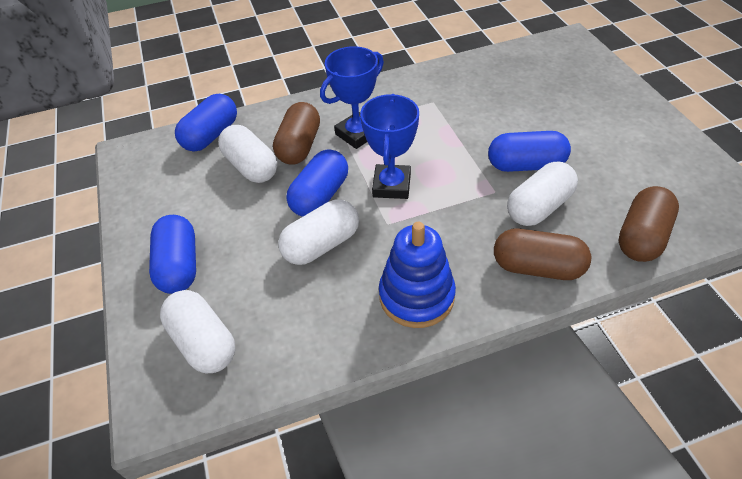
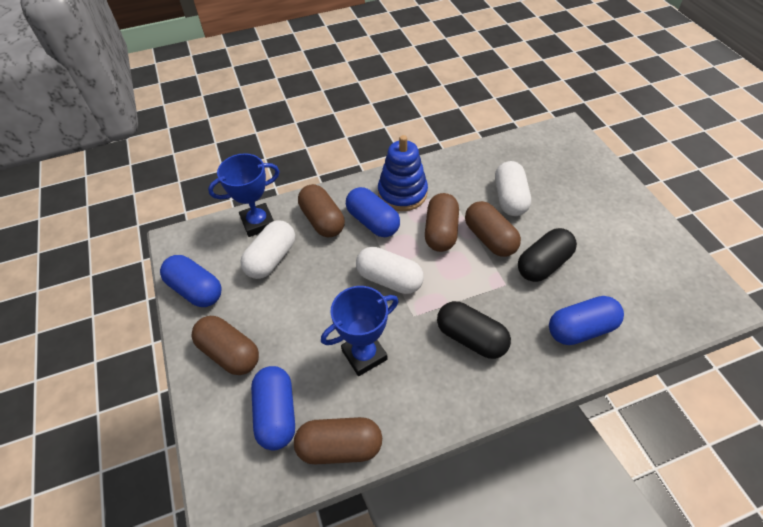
black capsule: 0 -> 2
brown capsule: 3 -> 5
white capsule: 4 -> 3

